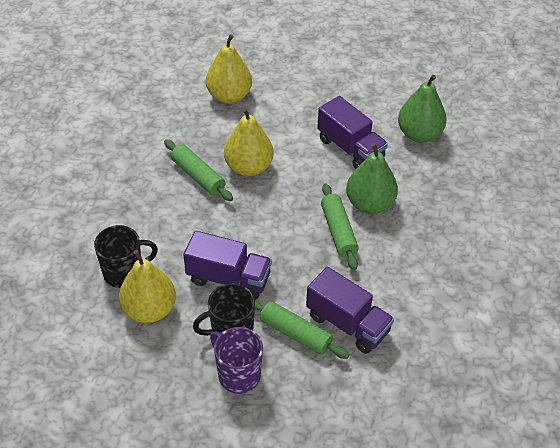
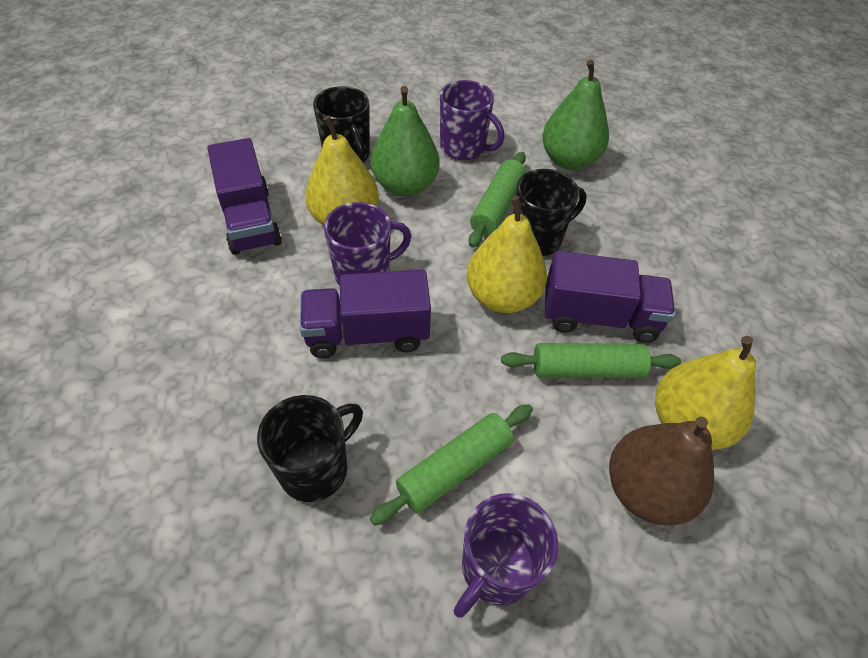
black mug: 2 -> 3
brown pear: 0 -> 1
purple mug: 1 -> 3

